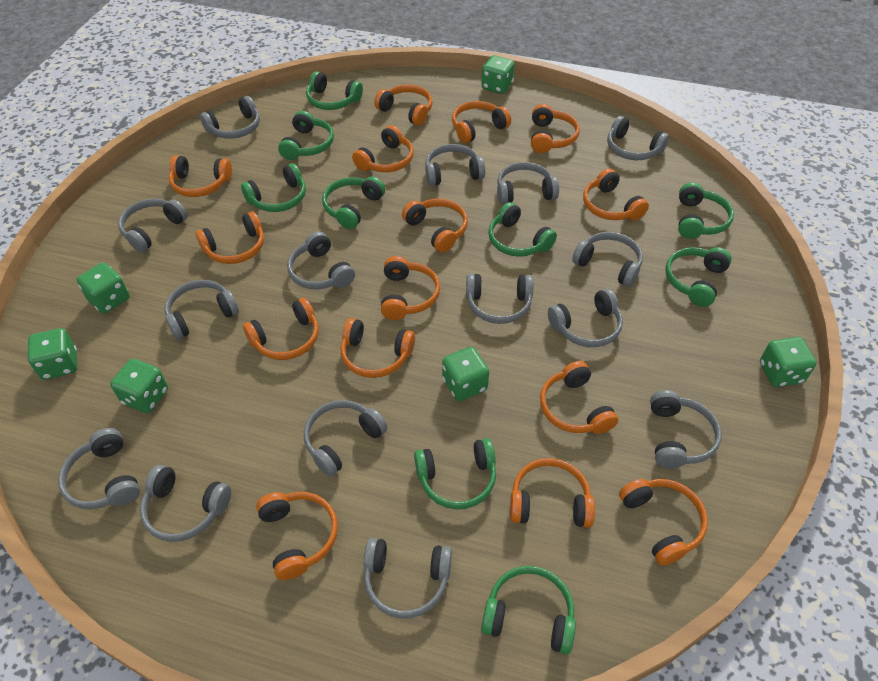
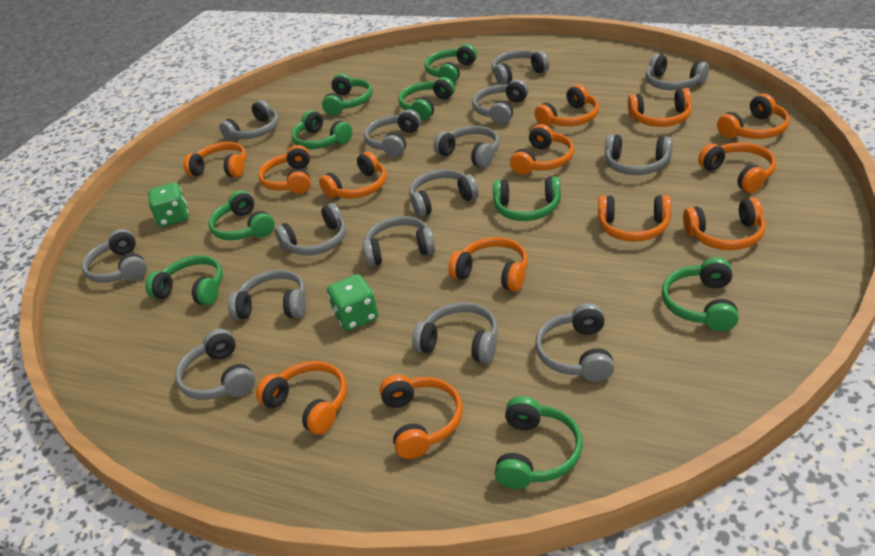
green dice: 6 -> 2
orange headphones: 15 -> 13

